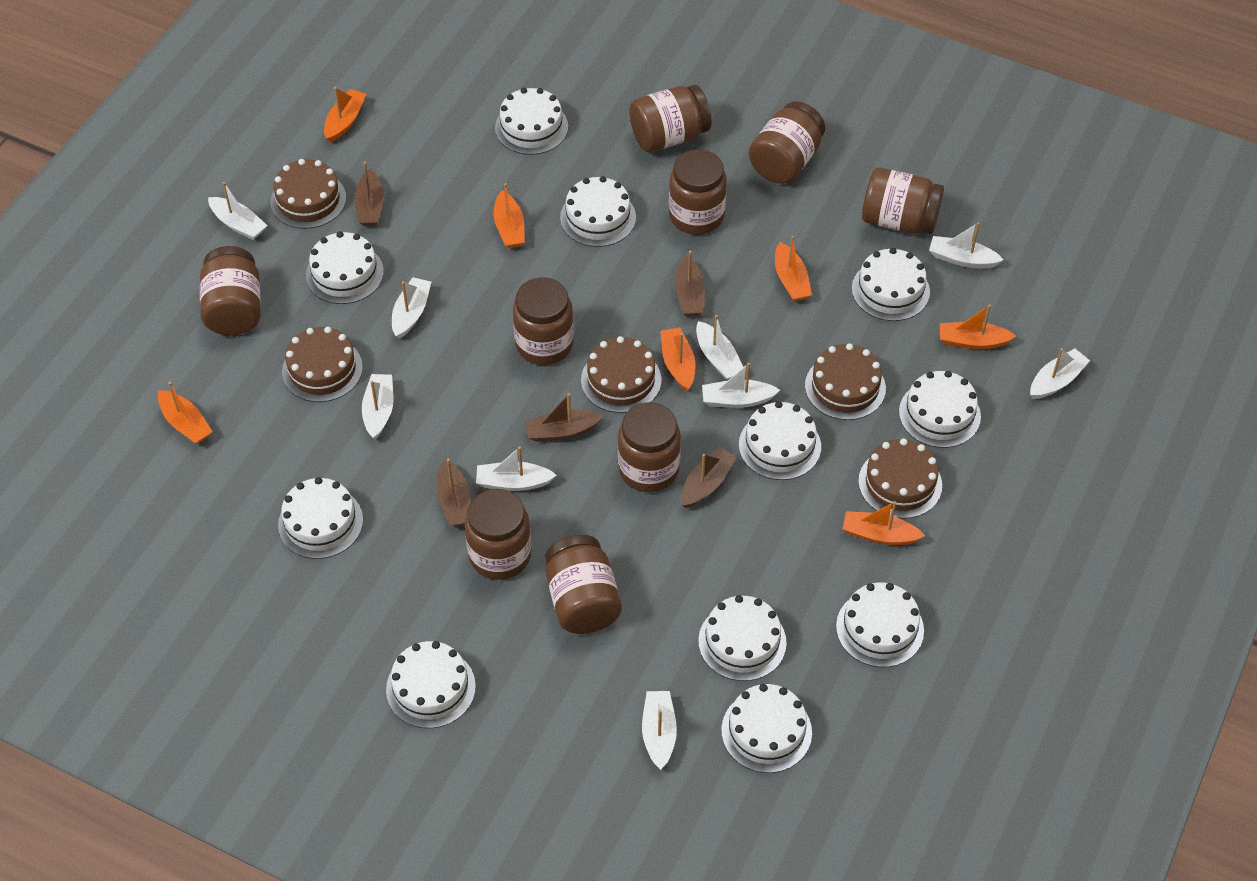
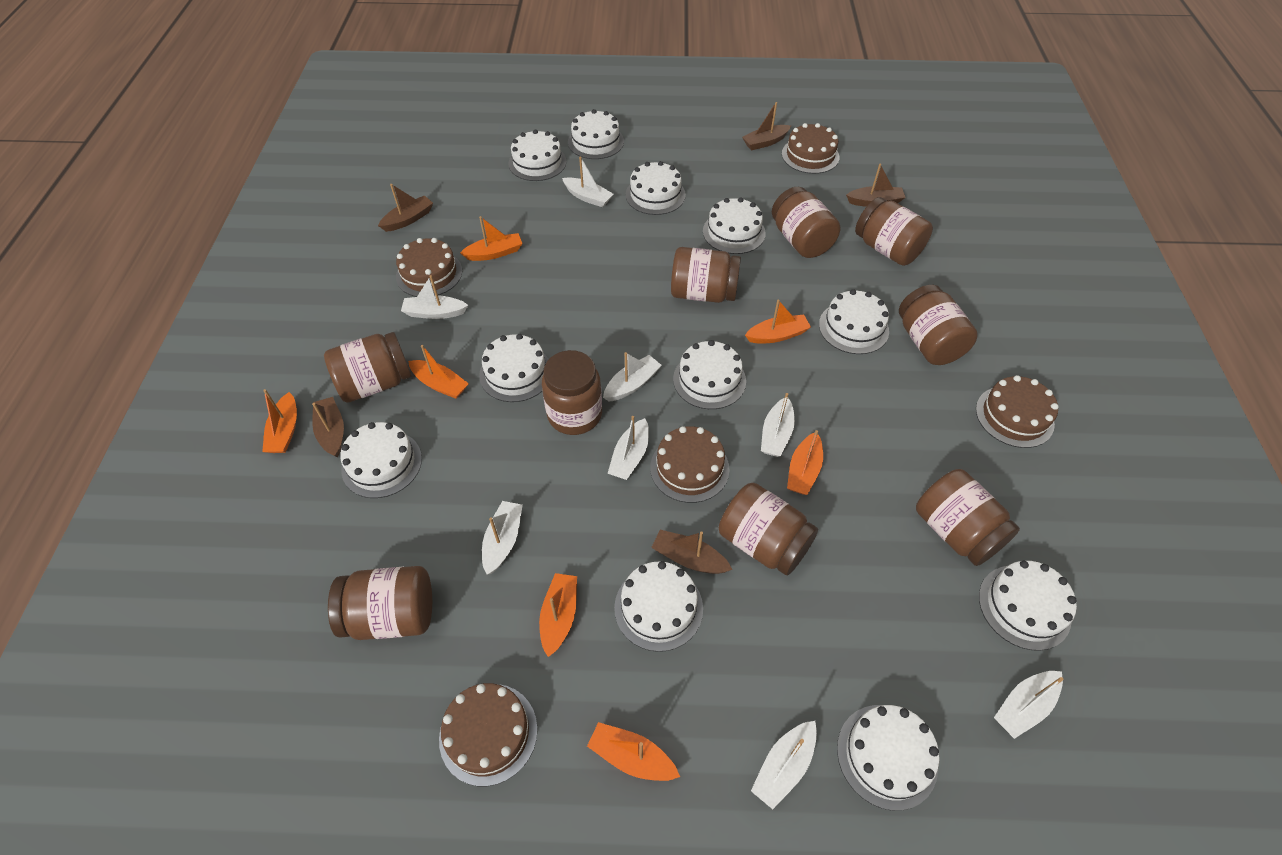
white boat: 9 -> 8

